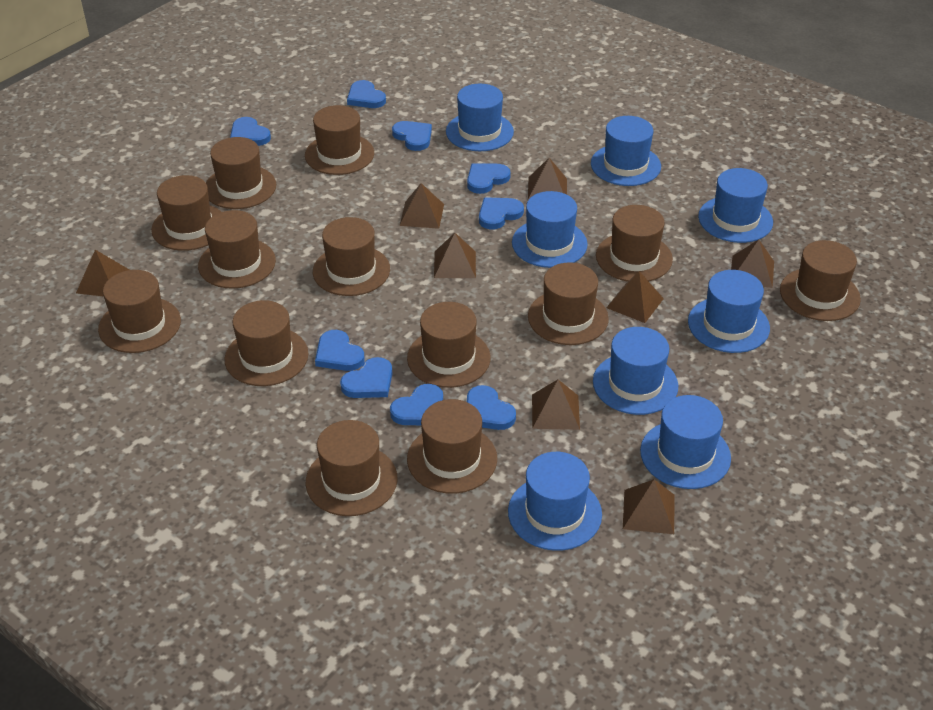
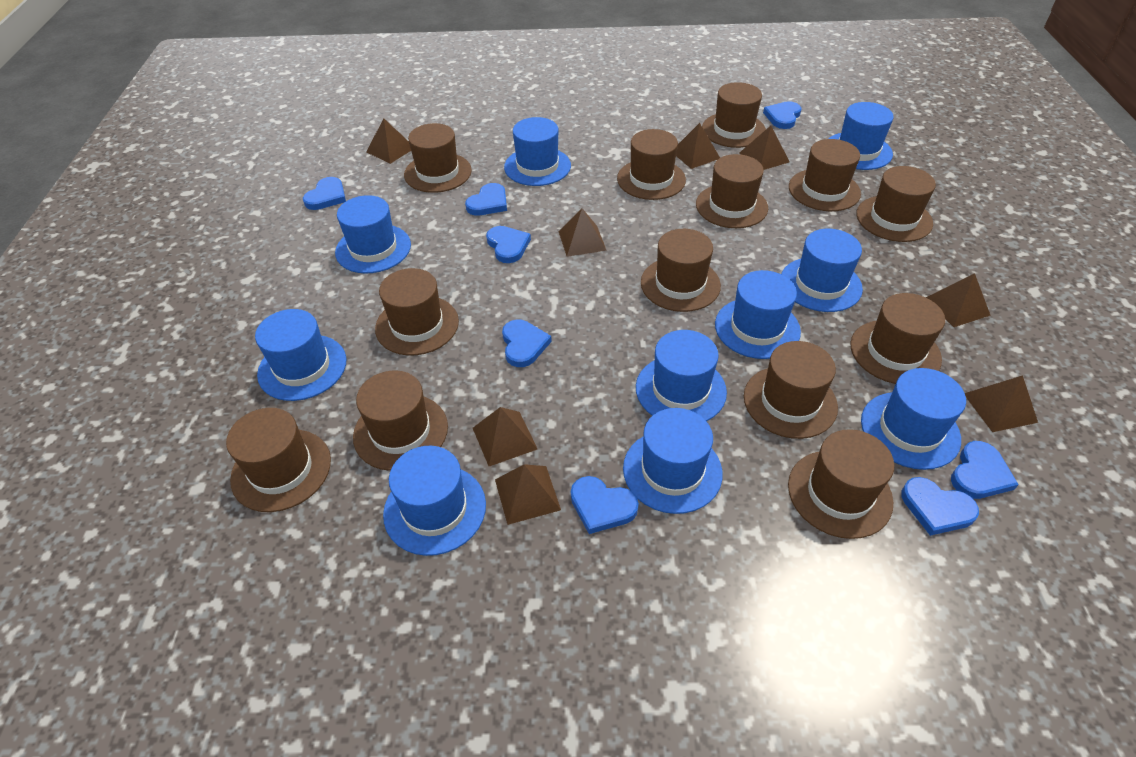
blue hat: 8 -> 10
blue heart: 9 -> 8

